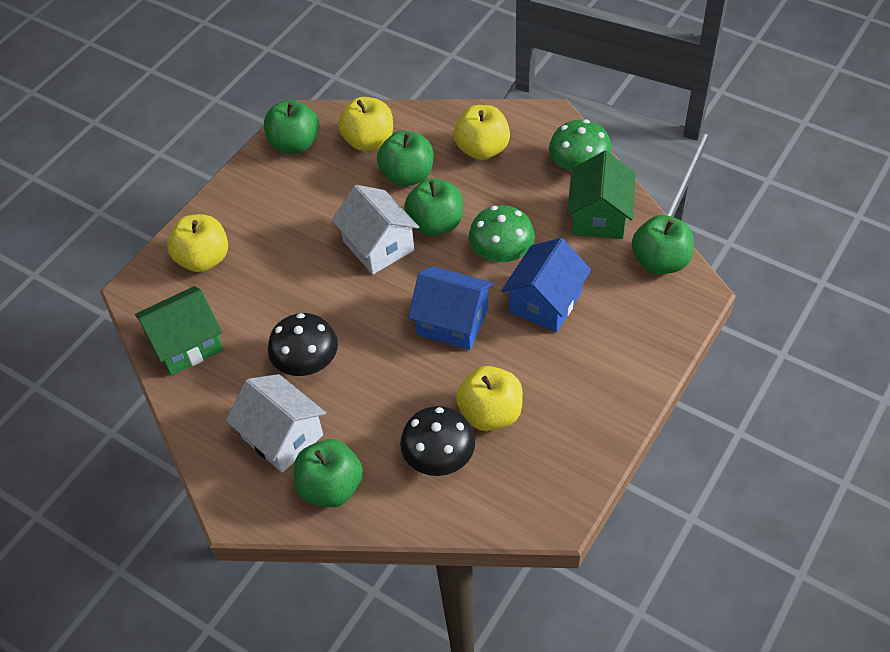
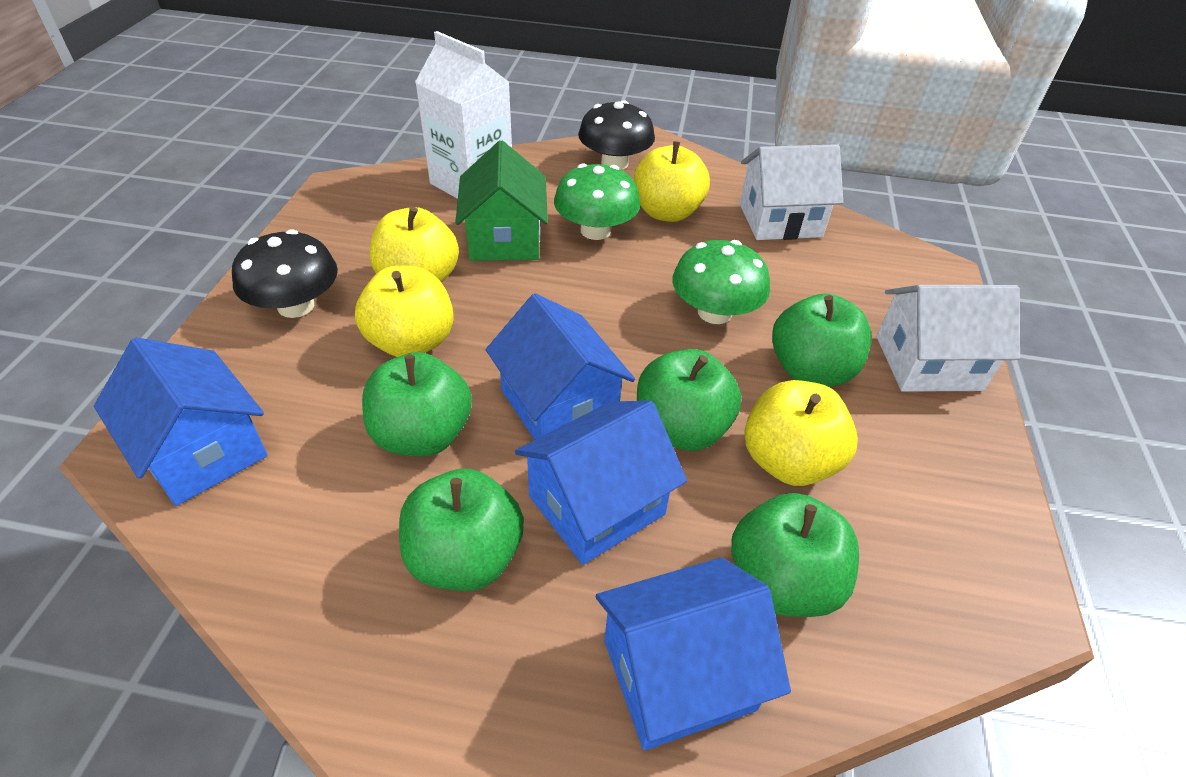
blue house: 2 -> 4
green house: 2 -> 1
white carton: 0 -> 1

